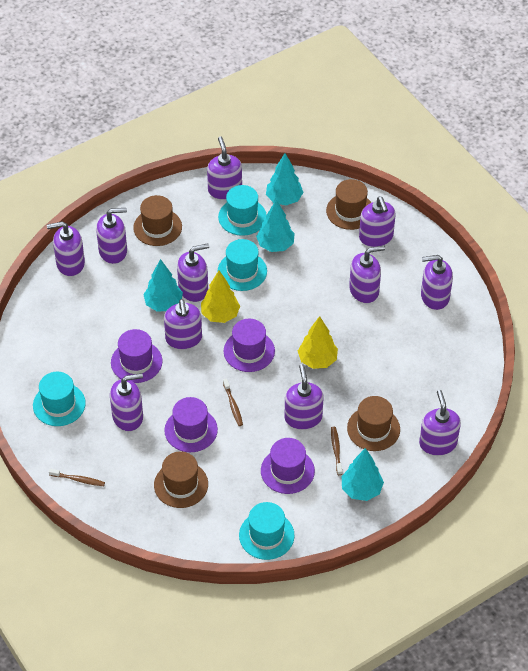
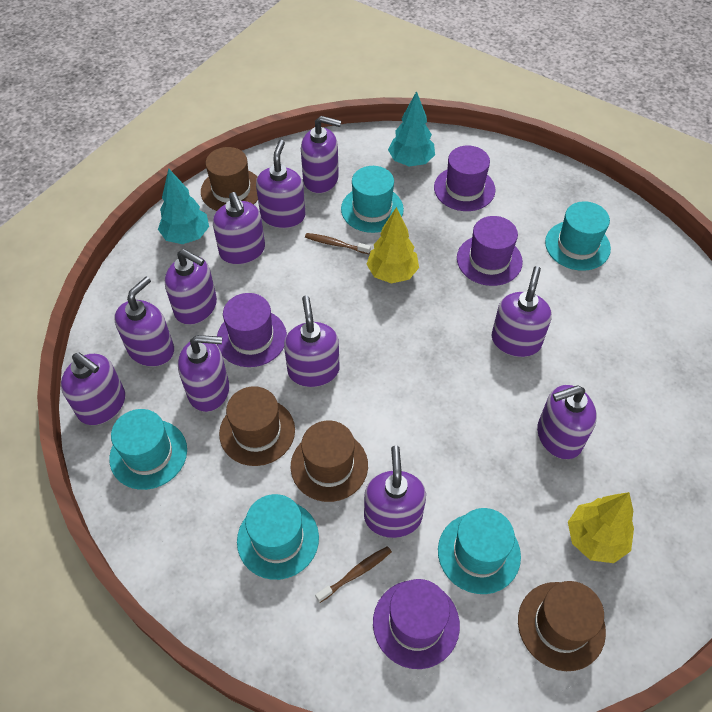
brown toothbrush: 3 -> 2
turquoise hat: 4 -> 5
turquoise tree: 4 -> 2

